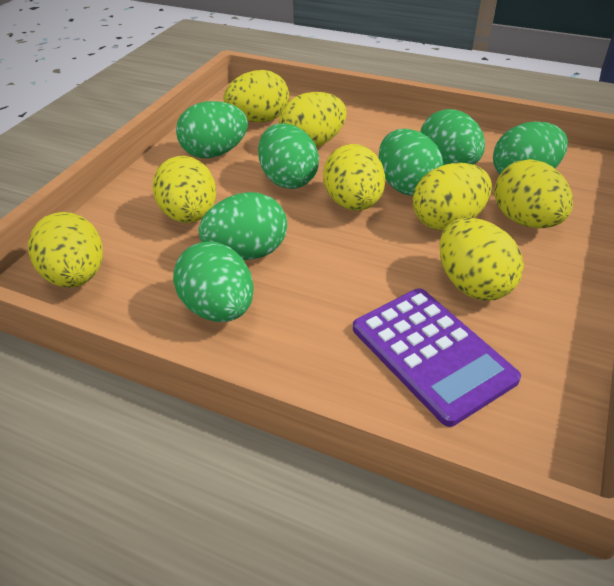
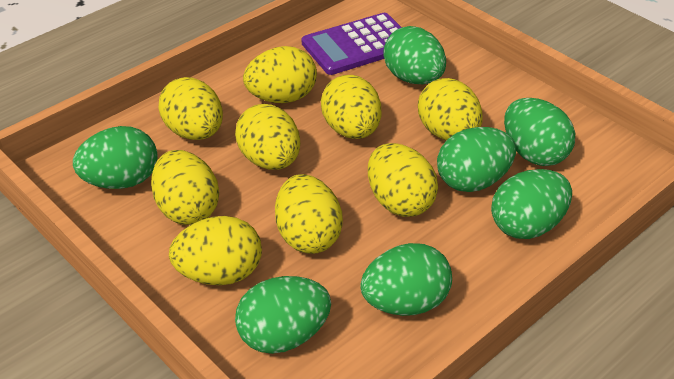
yellow egg: 8 -> 9

